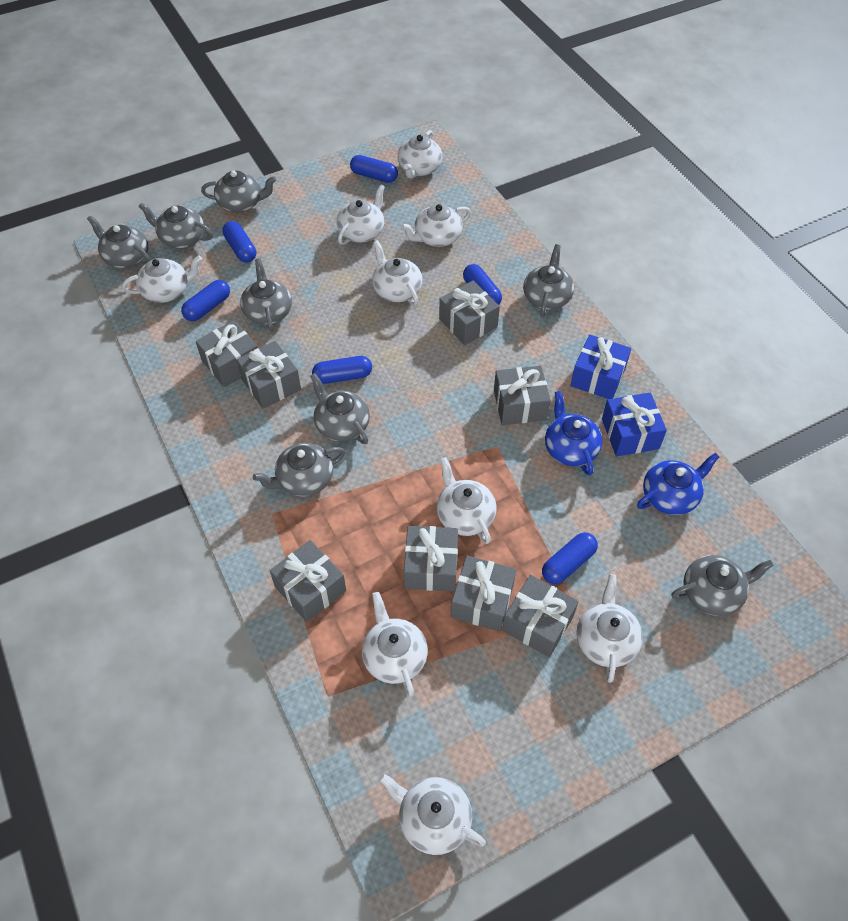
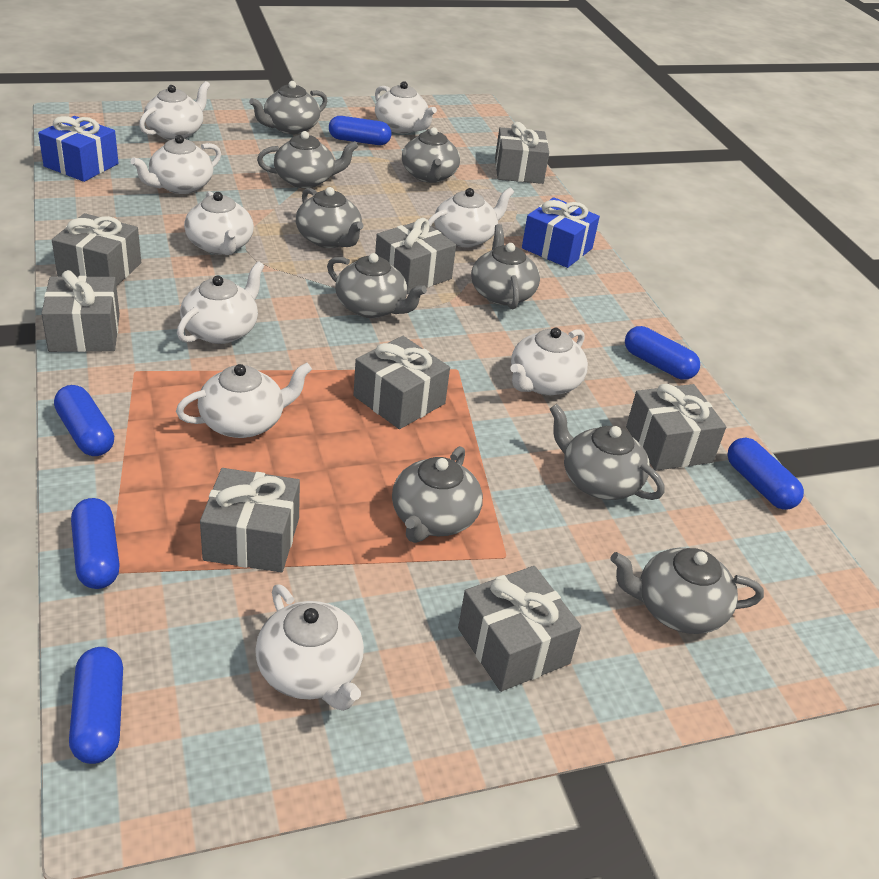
blue teapot: 2 -> 0
grey teapot: 8 -> 9

